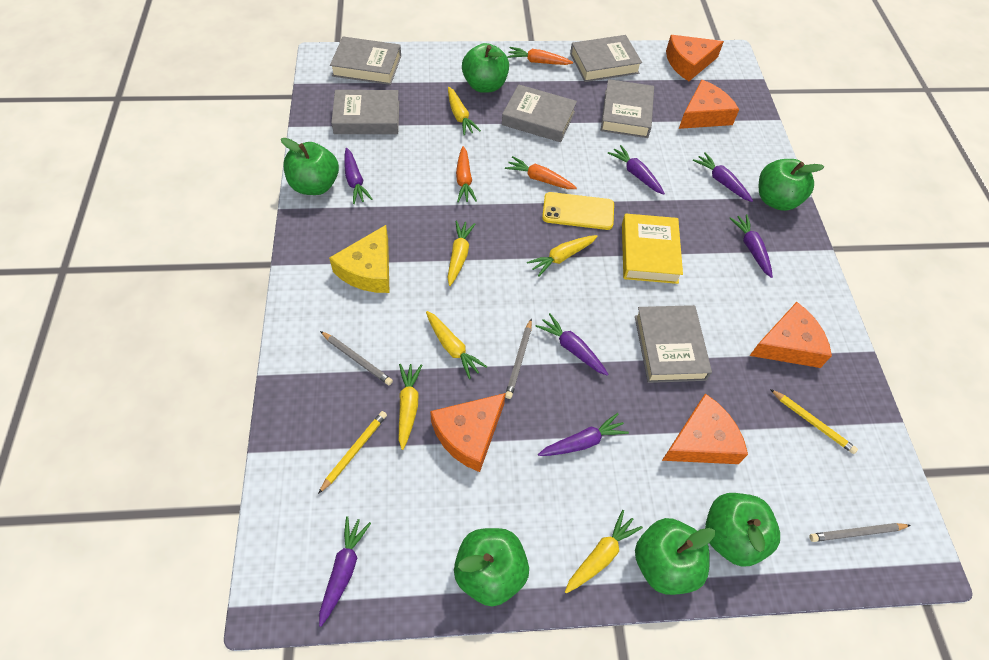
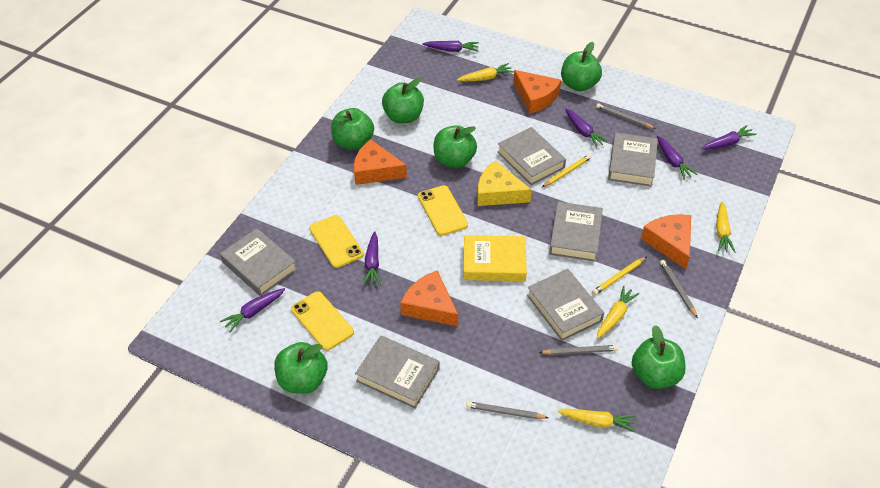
grey pencil: 3 -> 4
orange carrot: 3 -> 0
orange cheese: 5 -> 4
purple carrot: 7 -> 6
yellow carrot: 6 -> 4
yellow phone: 1 -> 3

